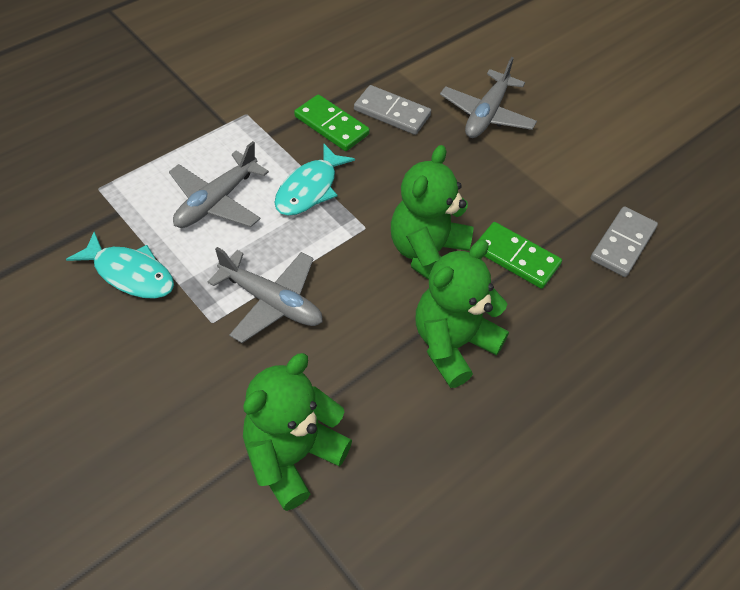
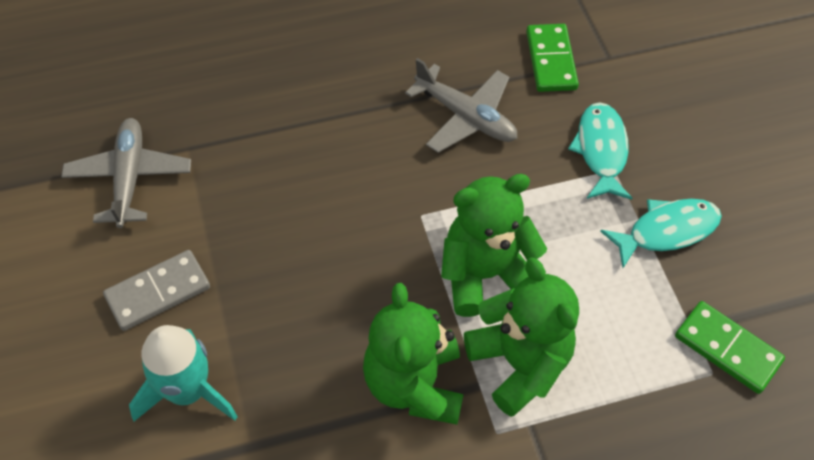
grey domino: 2 -> 1
grey plane: 3 -> 2
turquoise rocket: 0 -> 1

